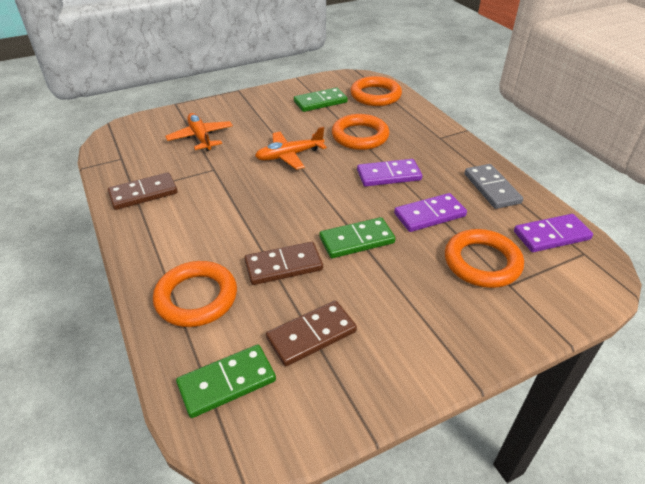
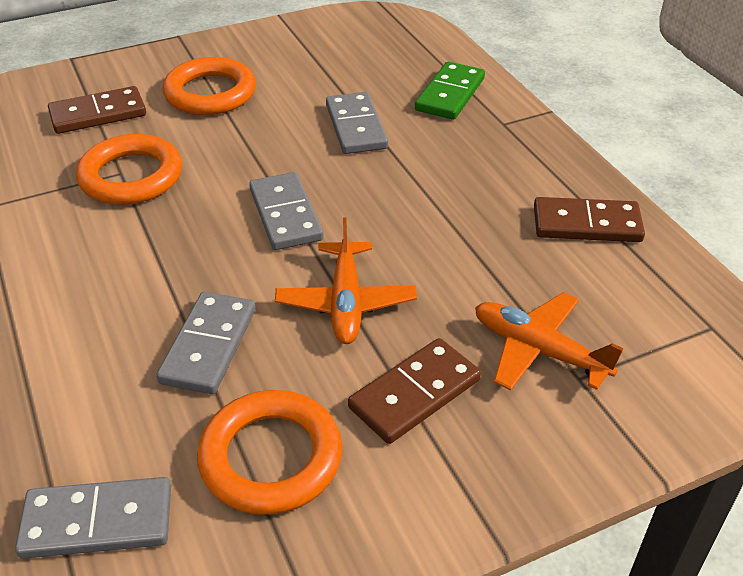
green domino: 3 -> 1
grey domino: 1 -> 4
orange ring: 4 -> 3
purple domino: 3 -> 0

